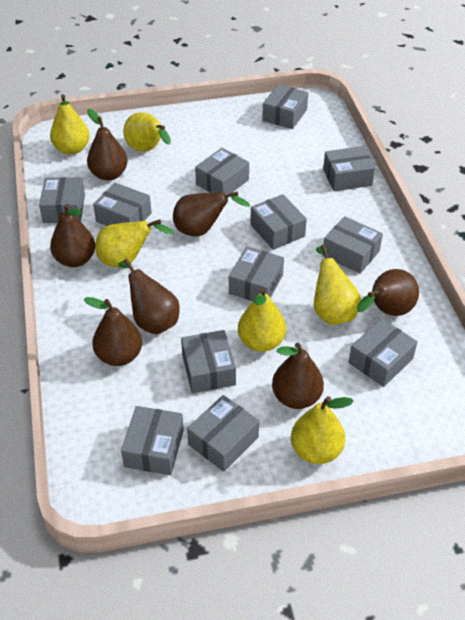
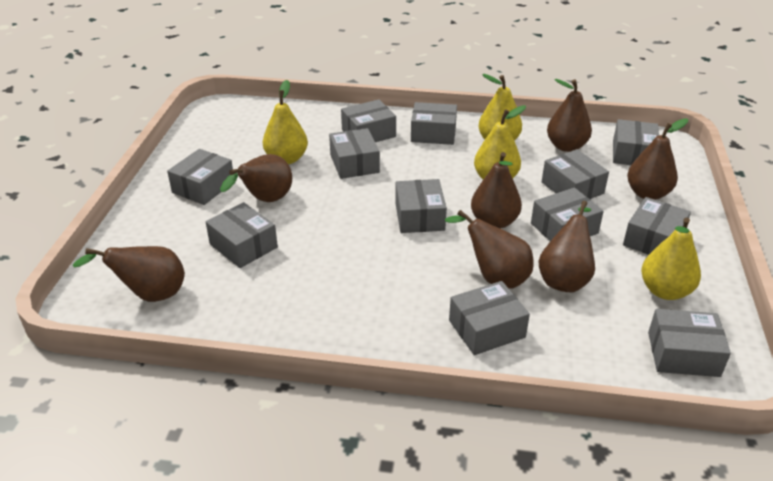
yellow pear: 6 -> 4

